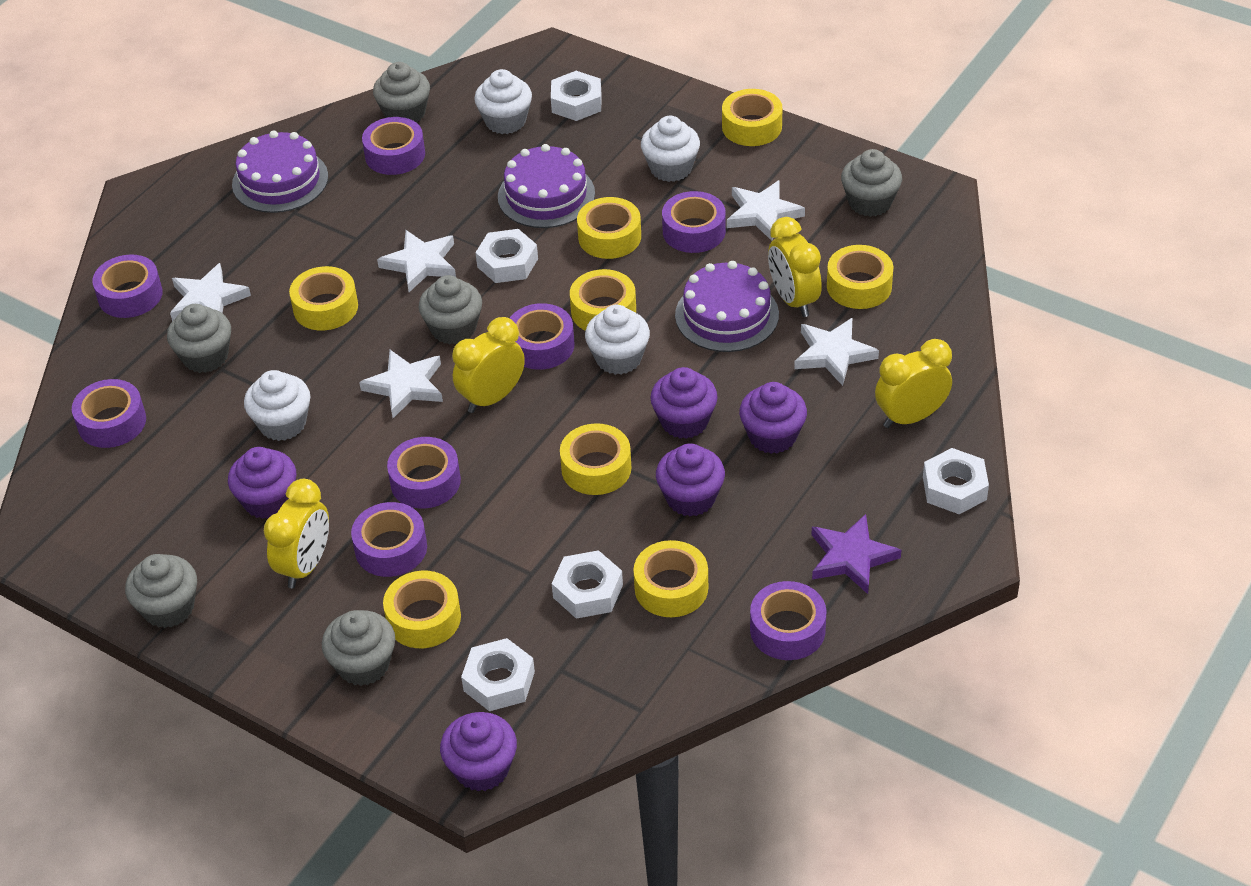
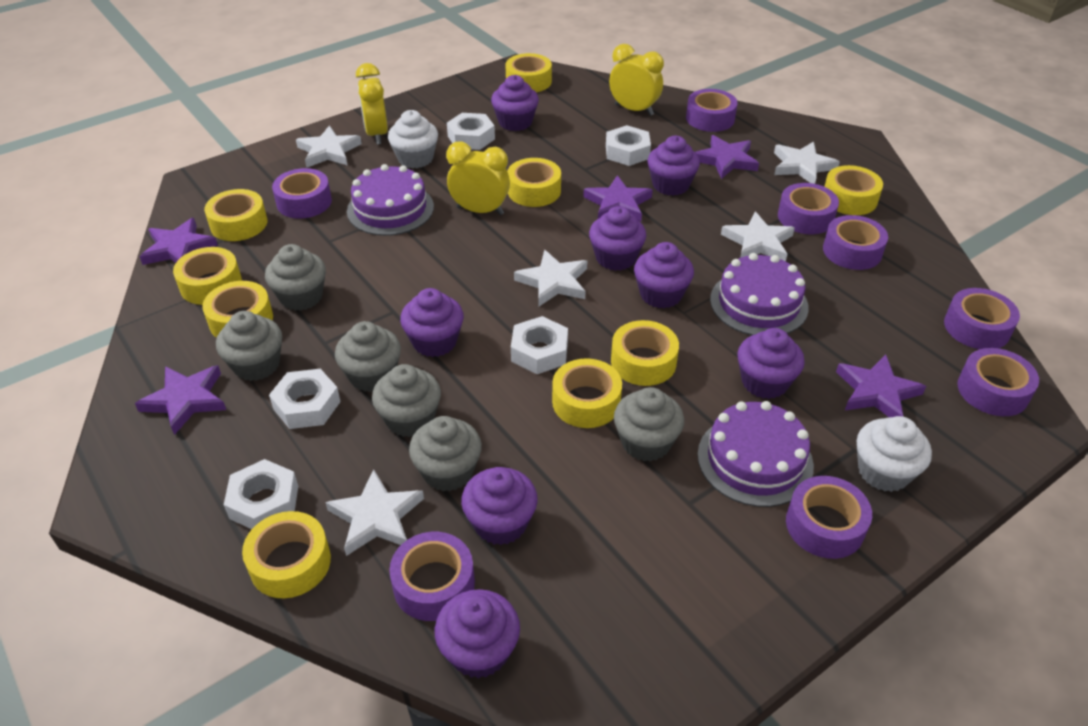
purple cupcake: 5 -> 8
purple star: 1 -> 5
white cupcake: 4 -> 2
yellow clock: 4 -> 3
yellow tape: 8 -> 9

